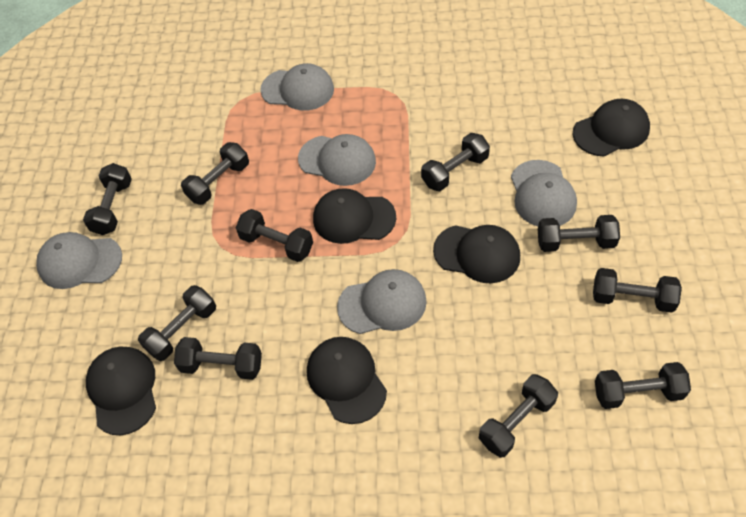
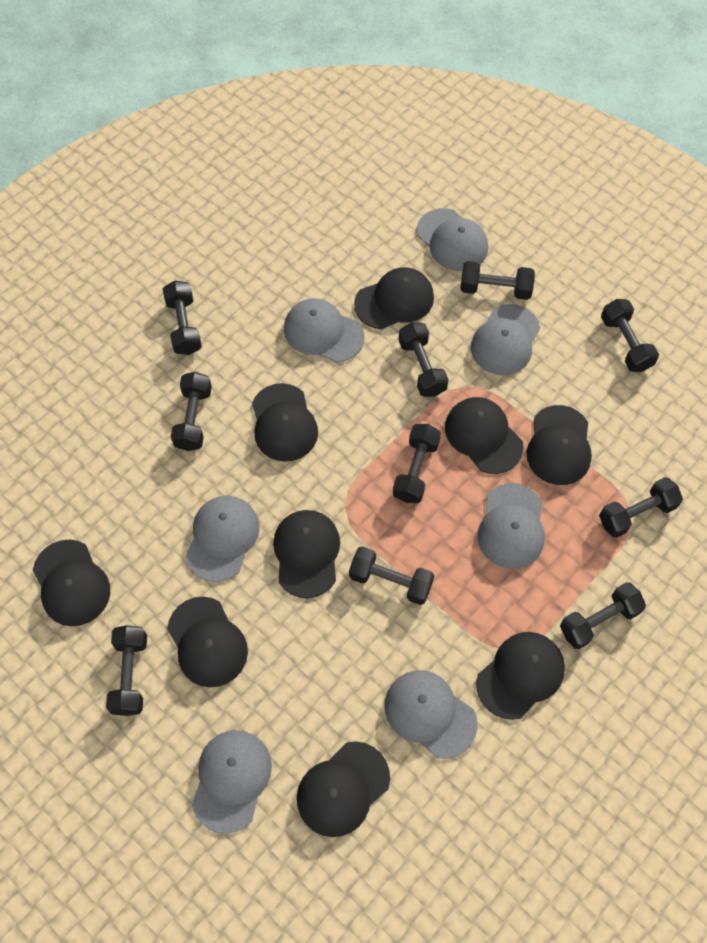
black cap: 5 -> 9
grey cap: 5 -> 7

